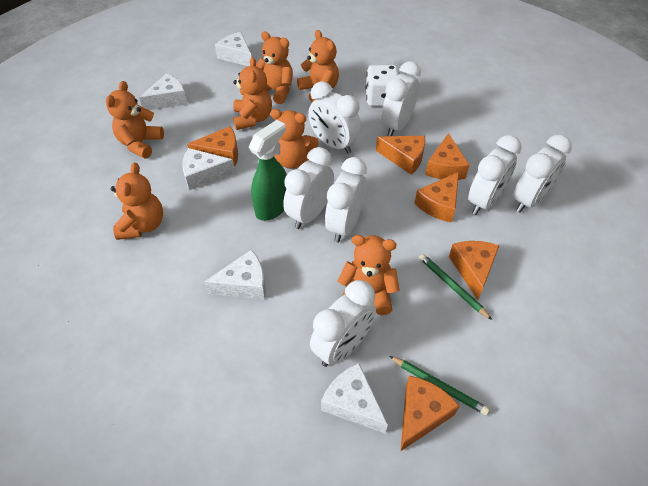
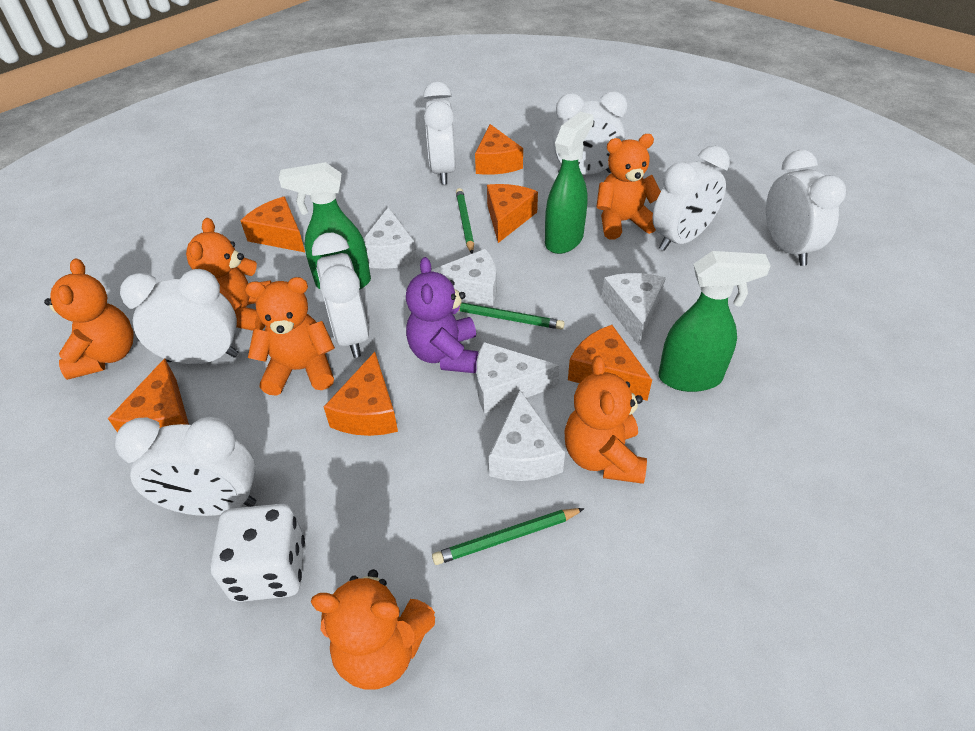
green pencil: 2 -> 3
green spray bottle: 1 -> 3
orange teddy bear: 7 -> 6
purple teddy bear: 0 -> 1

